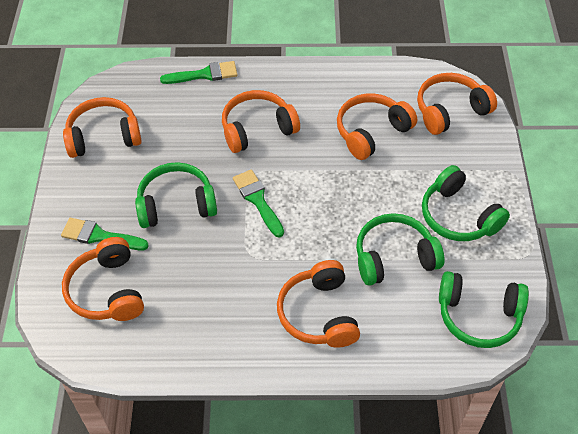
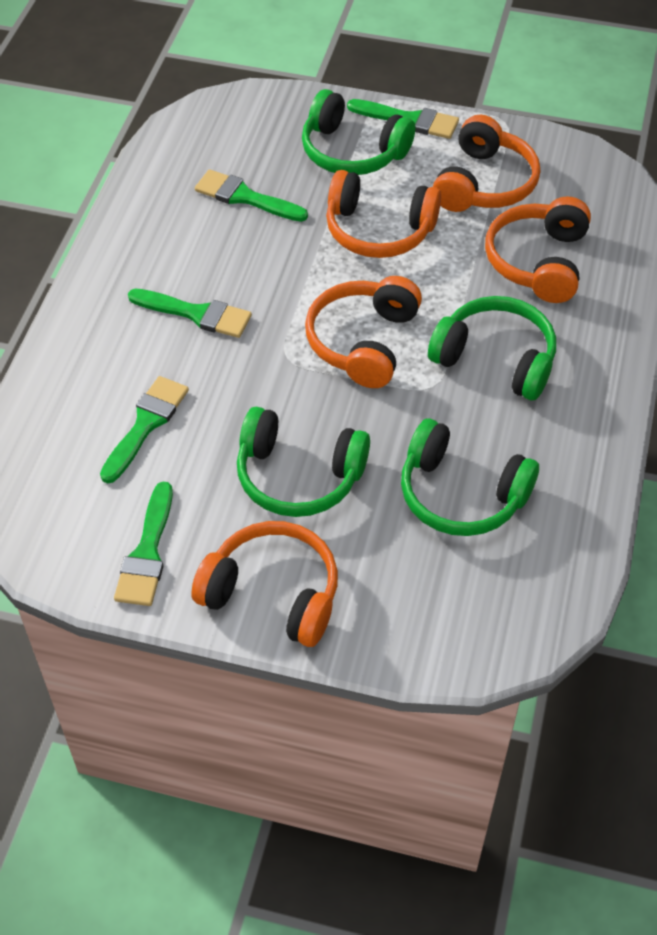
green brush: 3 -> 5
orange headphones: 6 -> 5

